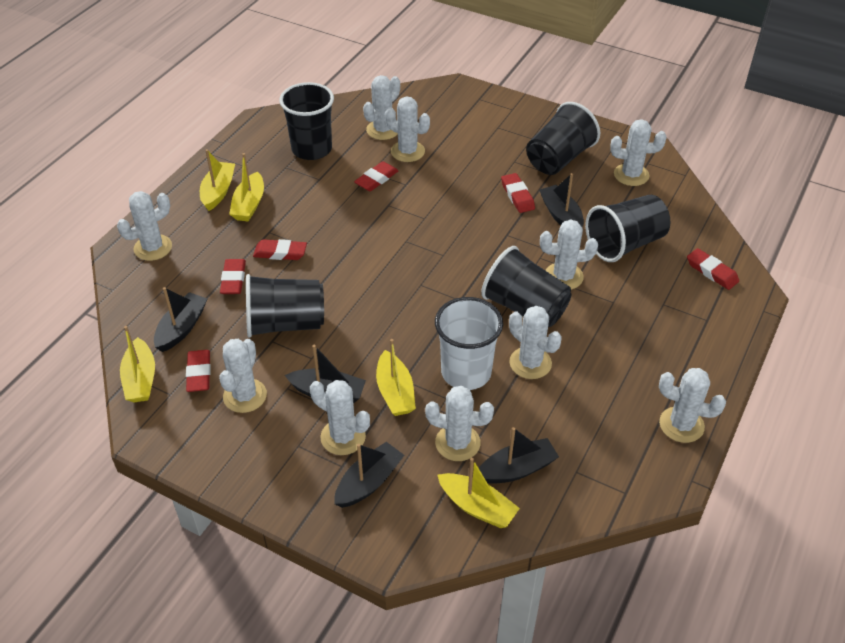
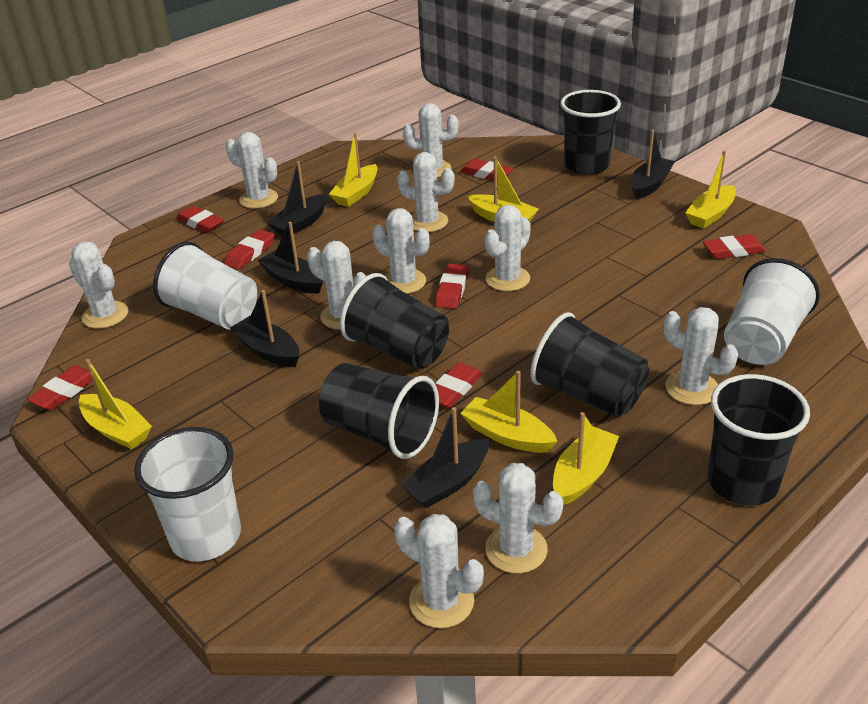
red eraser: 6 -> 7
white cup: 1 -> 3
yellow boat: 5 -> 6

